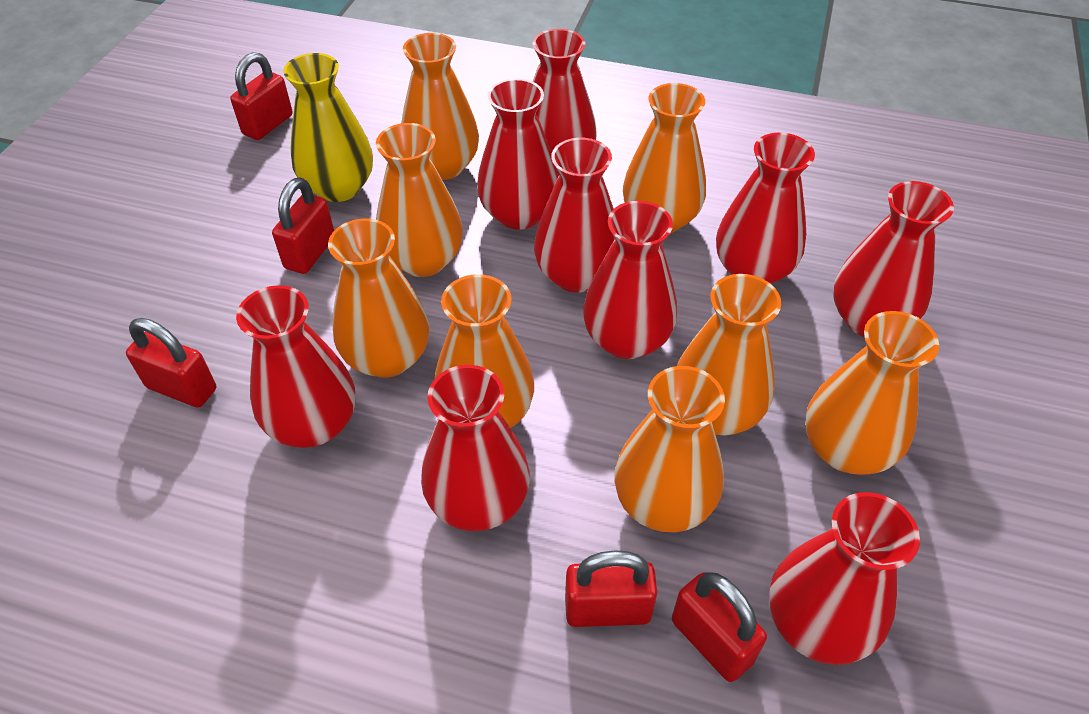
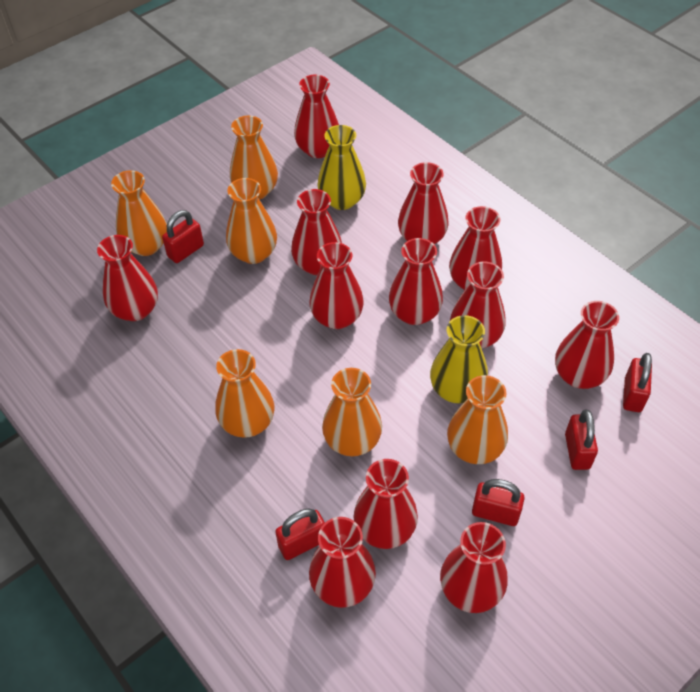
orange vase: 8 -> 6
red vase: 9 -> 12
yellow vase: 1 -> 2

